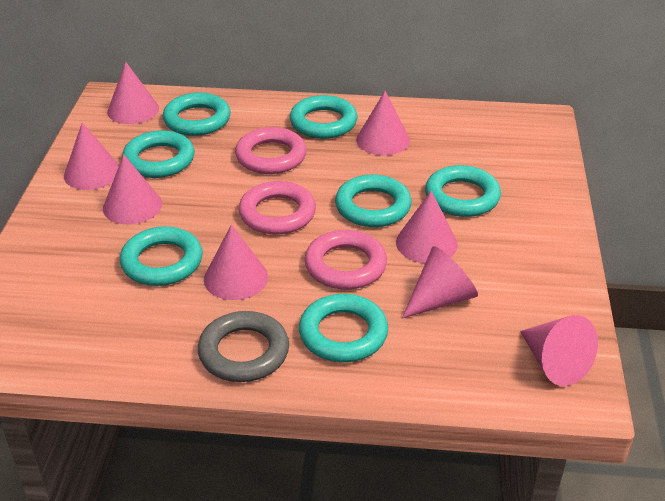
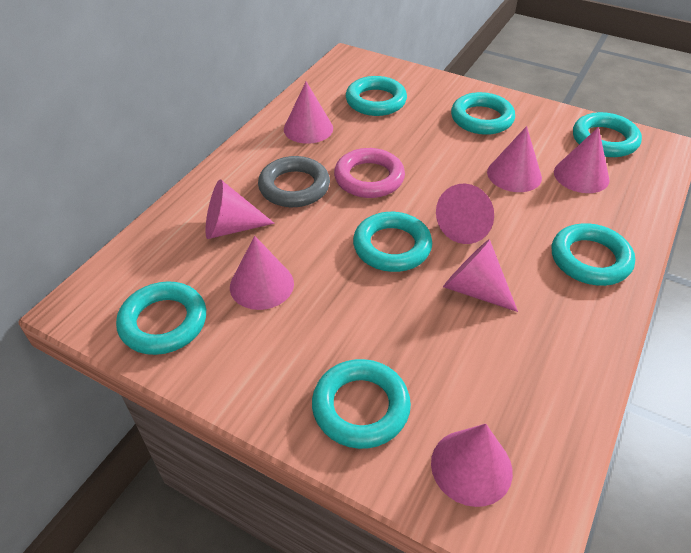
pink ring: 3 -> 1

